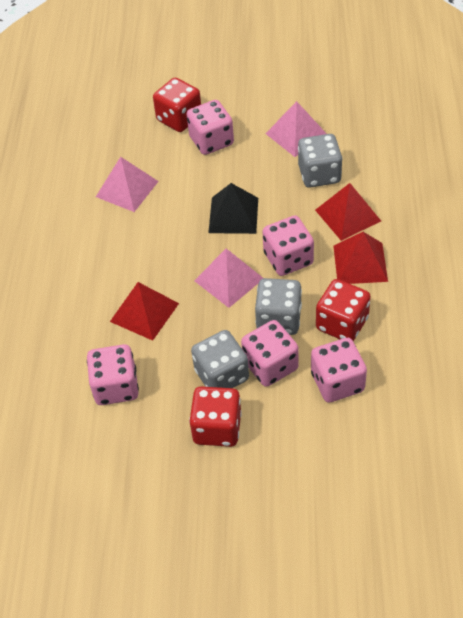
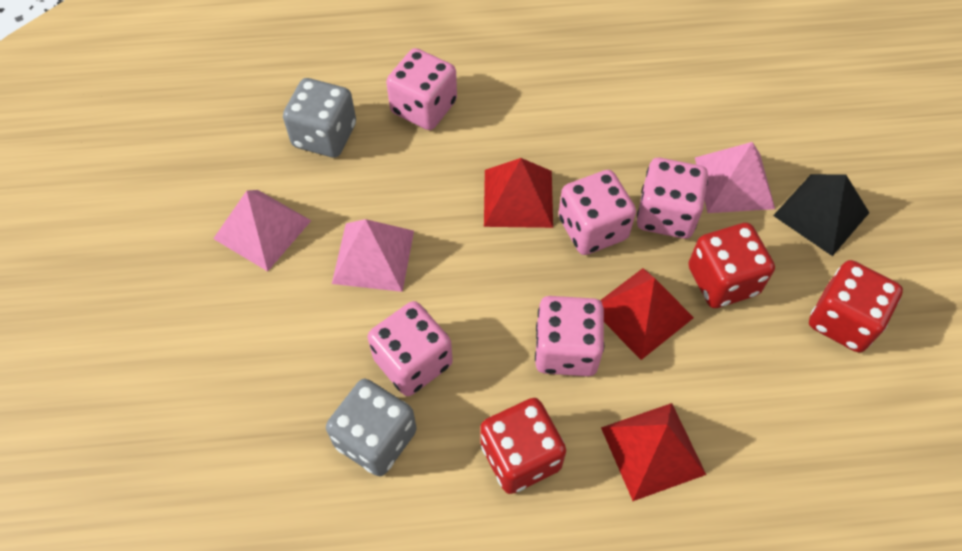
grey dice: 3 -> 2

